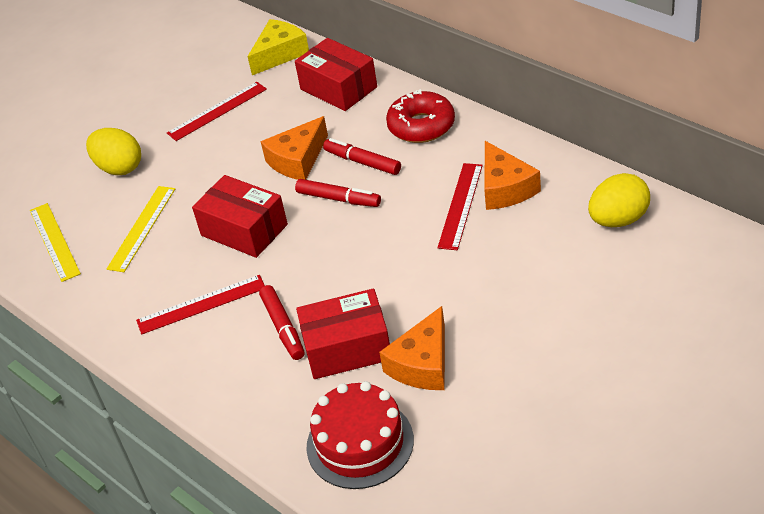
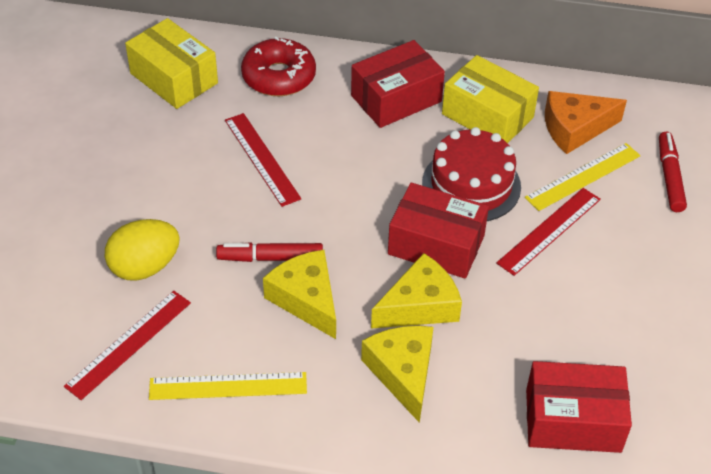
orange cheese: 3 -> 1
red marker: 3 -> 2
yellow box: 0 -> 2
yellow cheese: 1 -> 3
yellow egg: 2 -> 1

